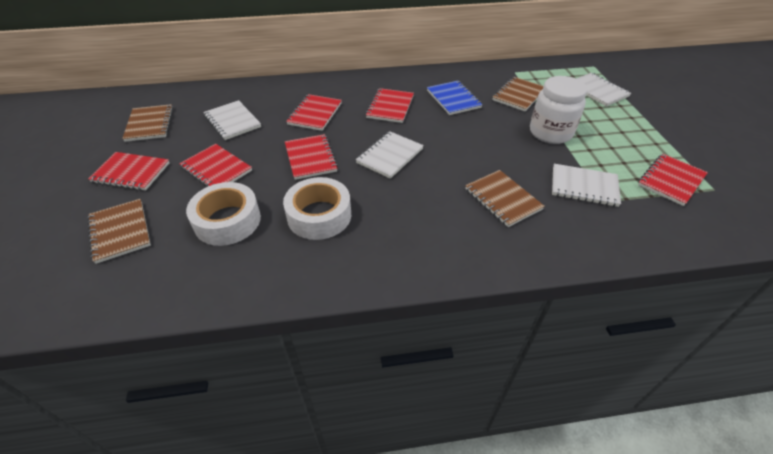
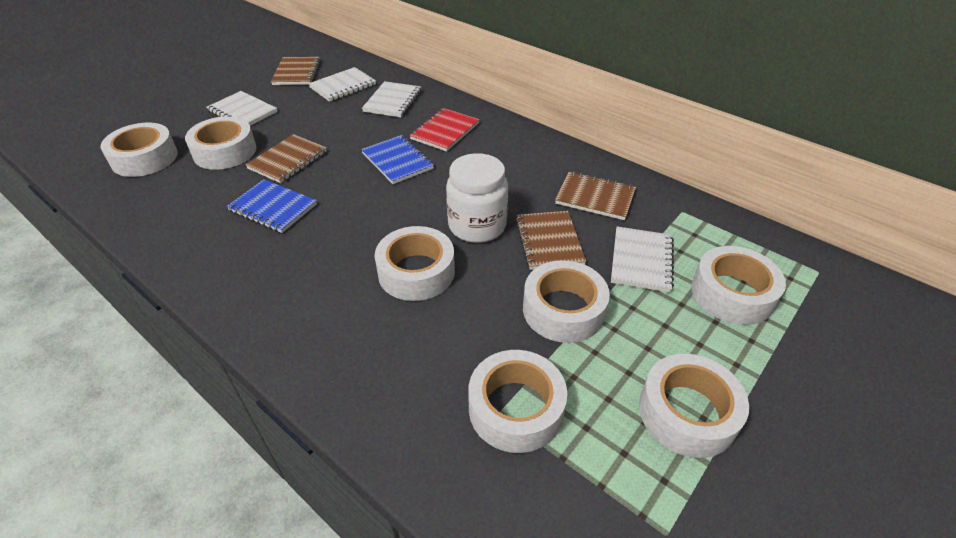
blue notebook: 1 -> 2
red notebook: 6 -> 1
white tape: 2 -> 7

